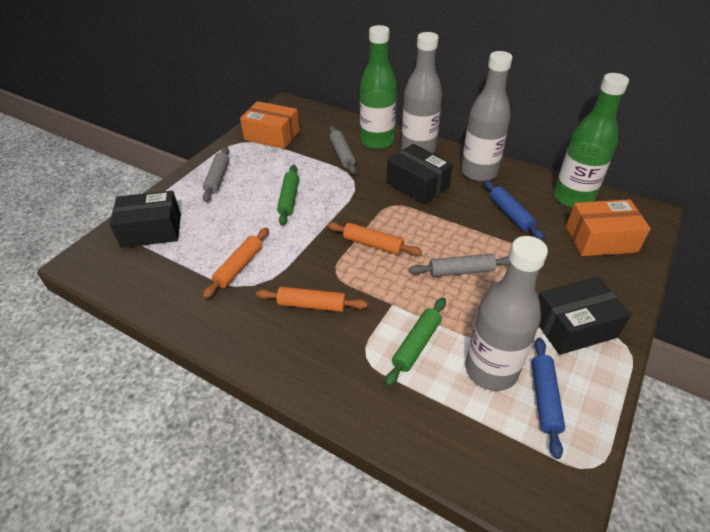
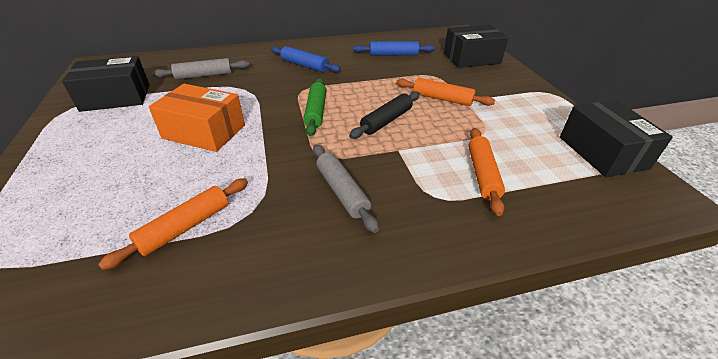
black rolling pin: 0 -> 1
green bottle: 2 -> 0
green rolling pin: 2 -> 1
grey bottle: 3 -> 0
grey rolling pin: 3 -> 2
orange box: 2 -> 1

